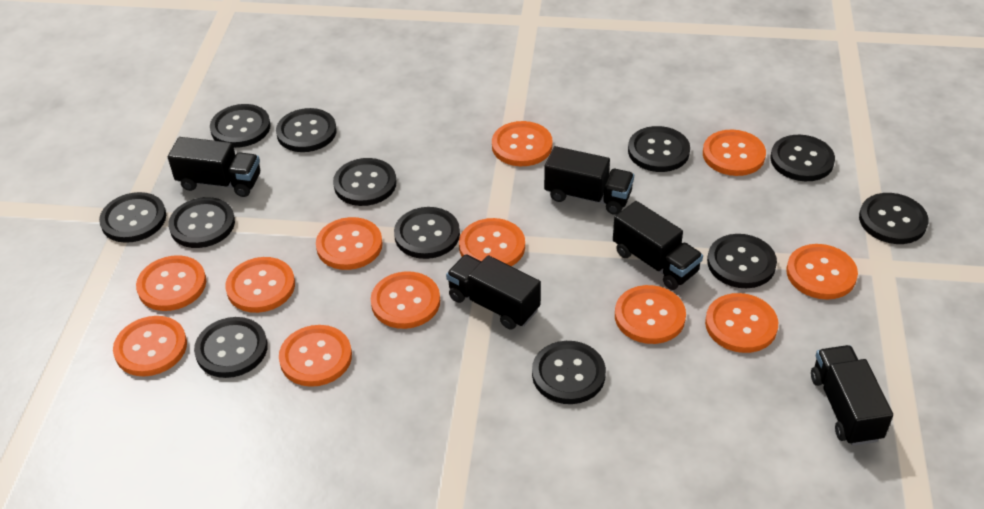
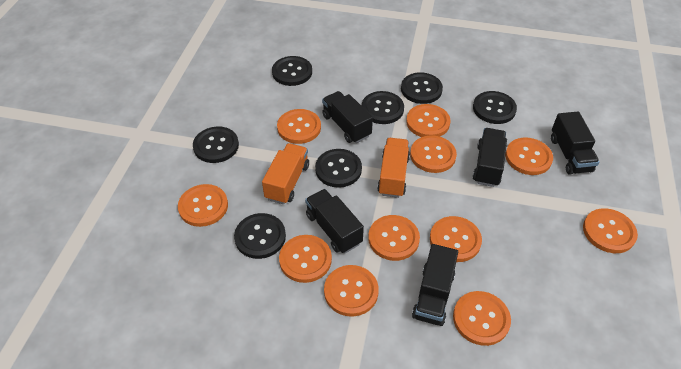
black button: 12 -> 7
orange button: 12 -> 11
orange truck: 0 -> 2

